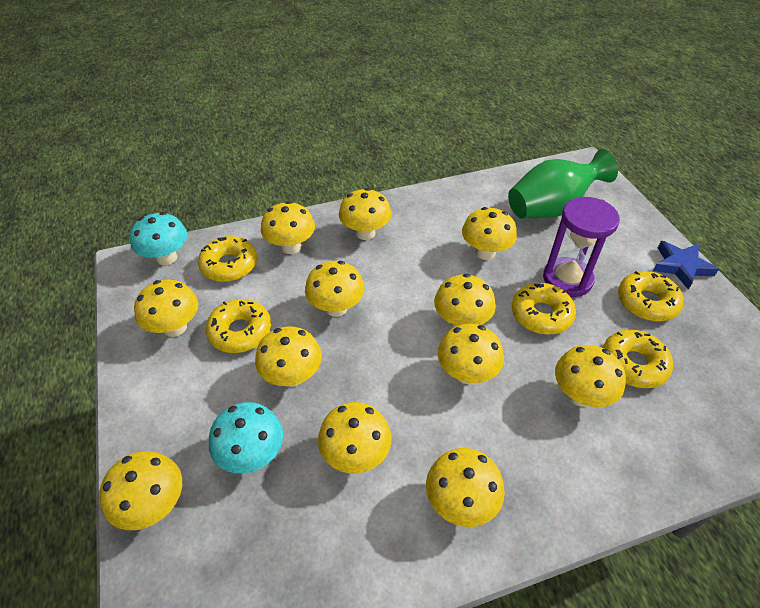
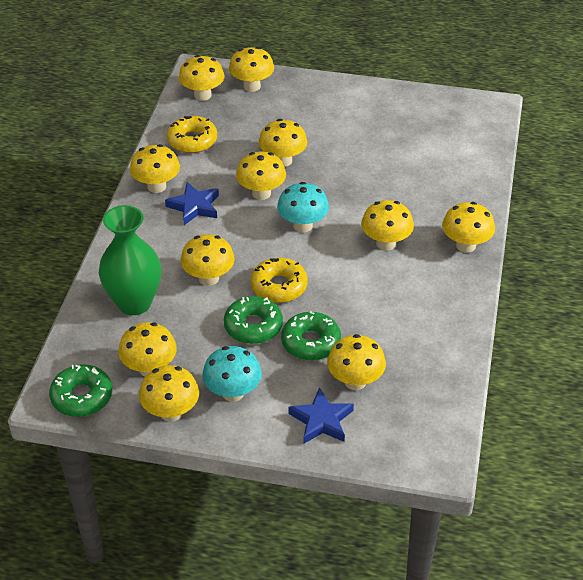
blue star: 1 -> 2
green donut: 0 -> 3
purple hourglass: 1 -> 0
yellow donut: 5 -> 2
yellow mushroom: 12 -> 11

